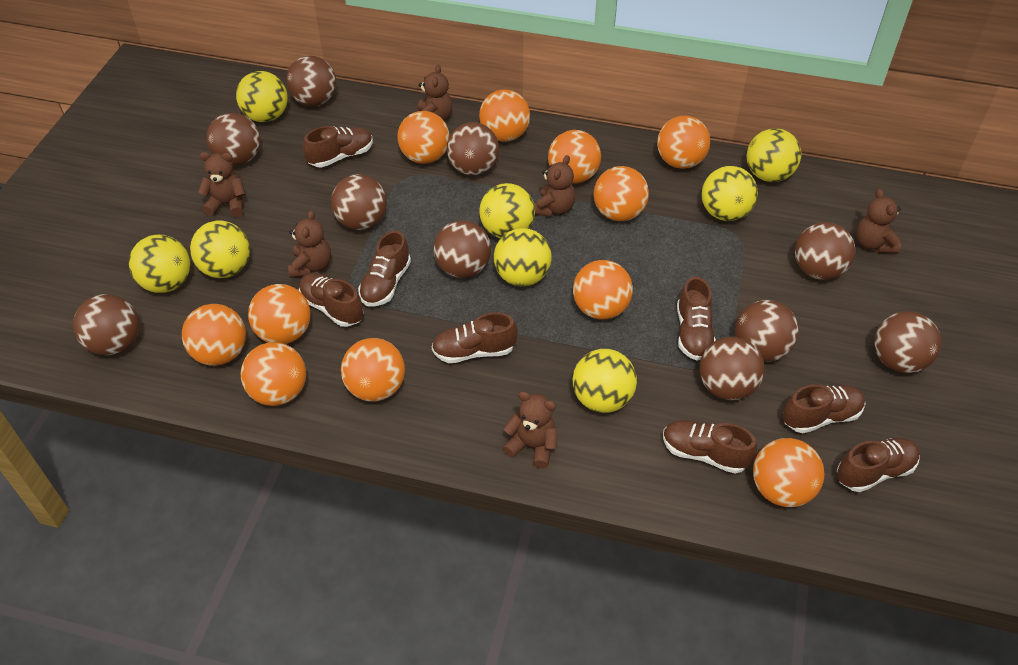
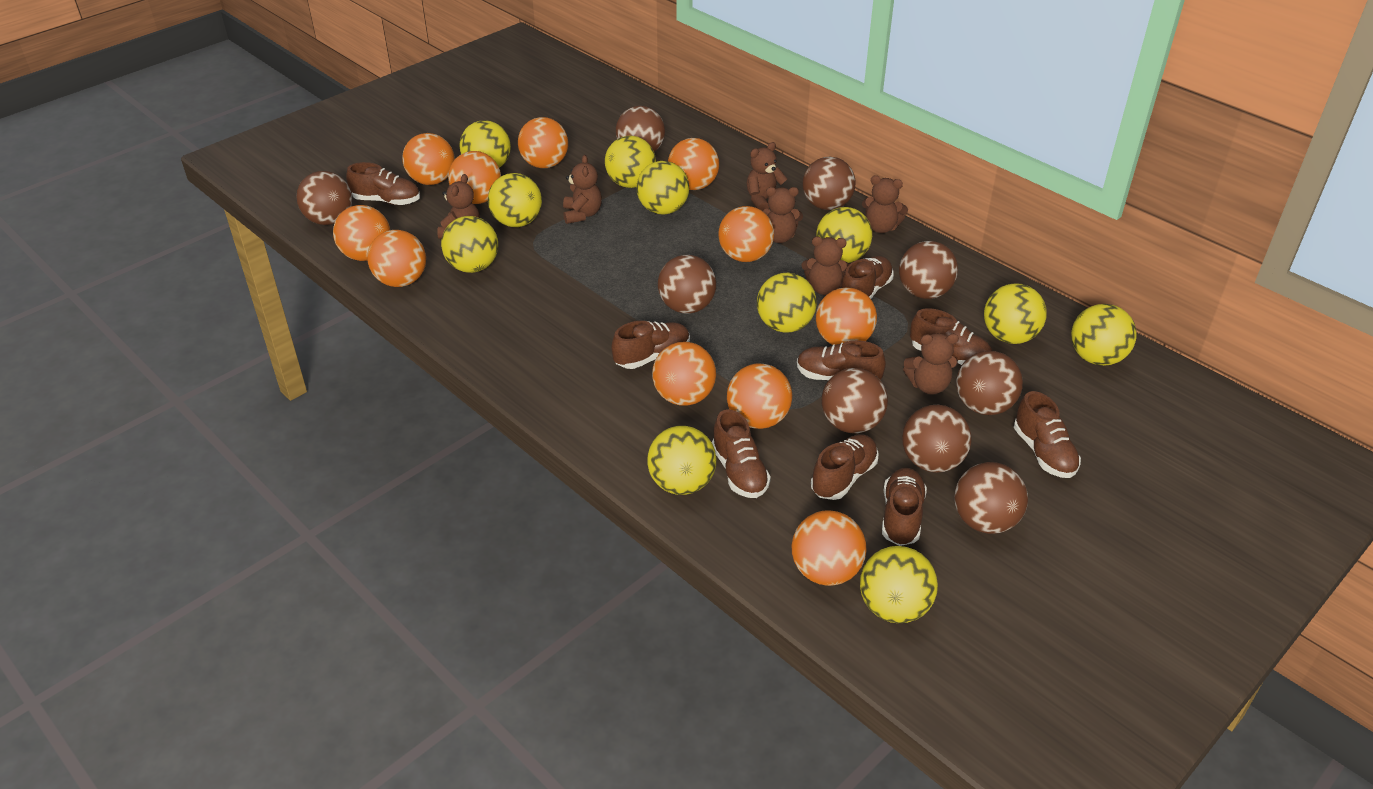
brown ball: 10 -> 9
brown shoe: 8 -> 9
brown teddy bear: 6 -> 7
yellow ball: 8 -> 11

